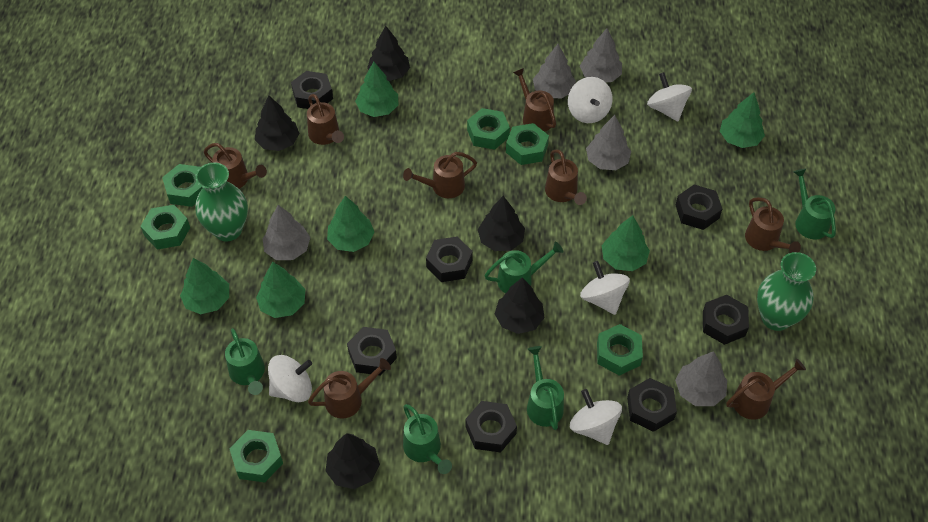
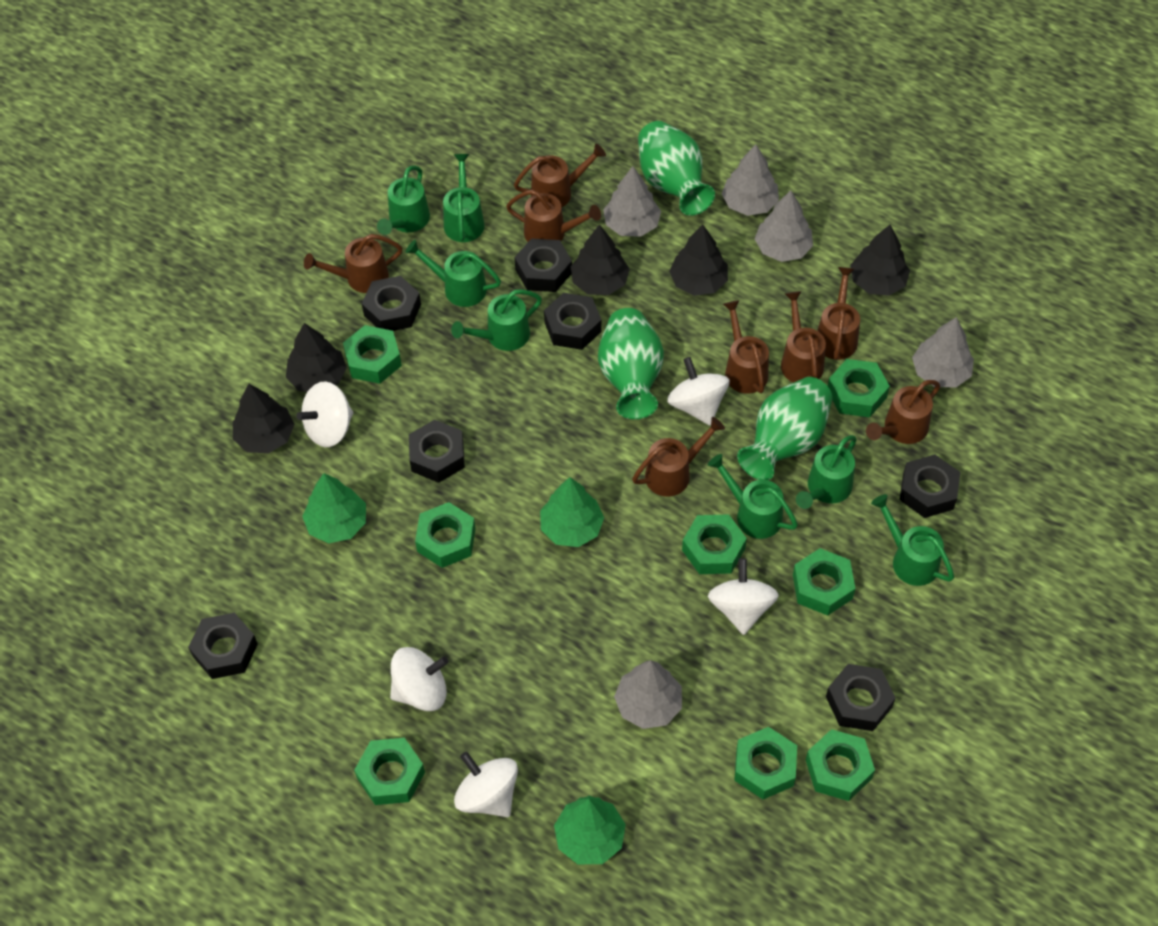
green nut: 6 -> 8
green tree: 6 -> 3
green vase: 2 -> 3
green watering can: 5 -> 7

